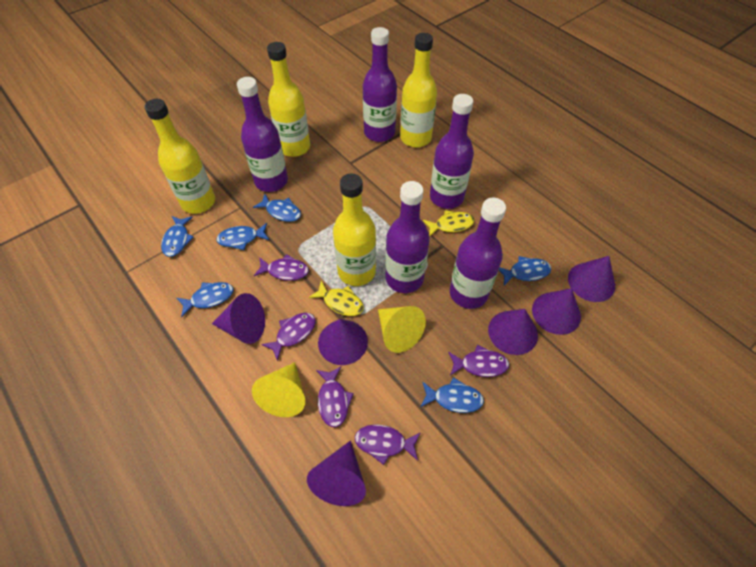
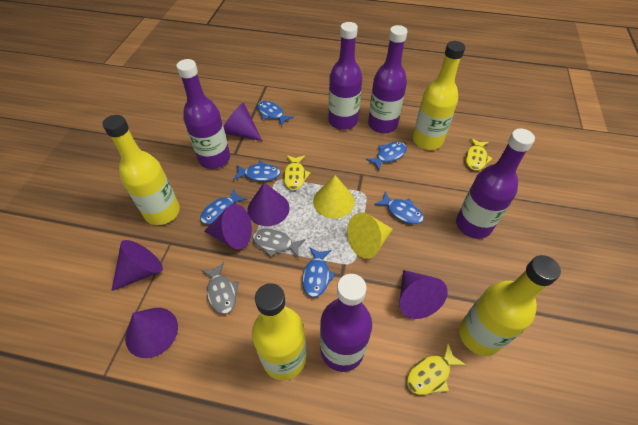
grey fish: 0 -> 2
purple fish: 5 -> 0
yellow fish: 2 -> 3

